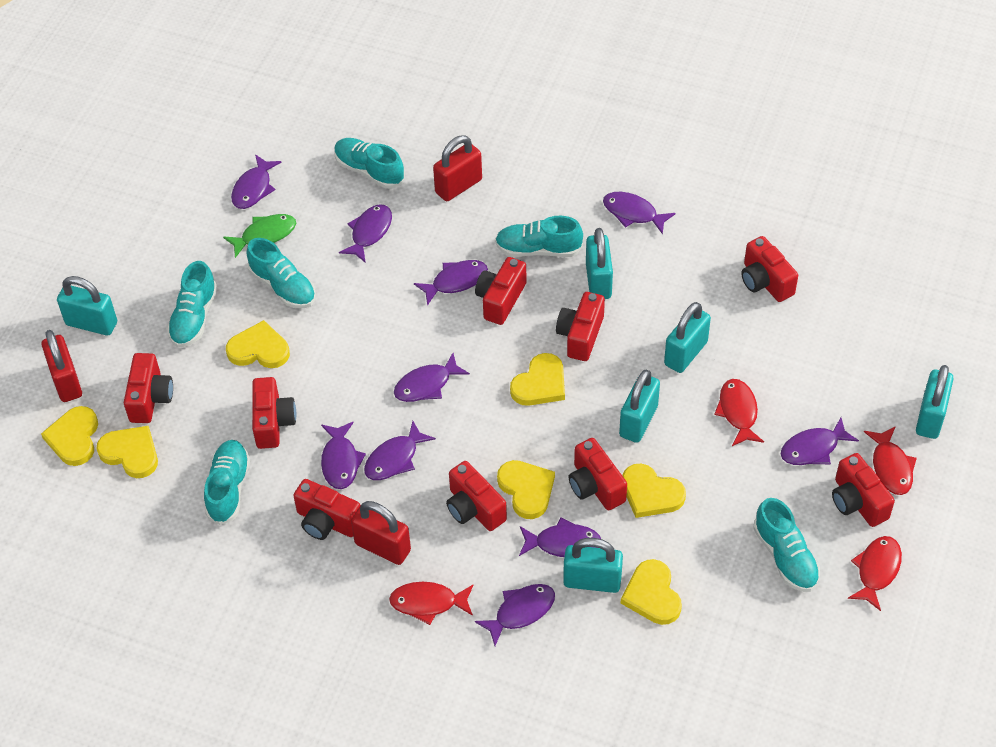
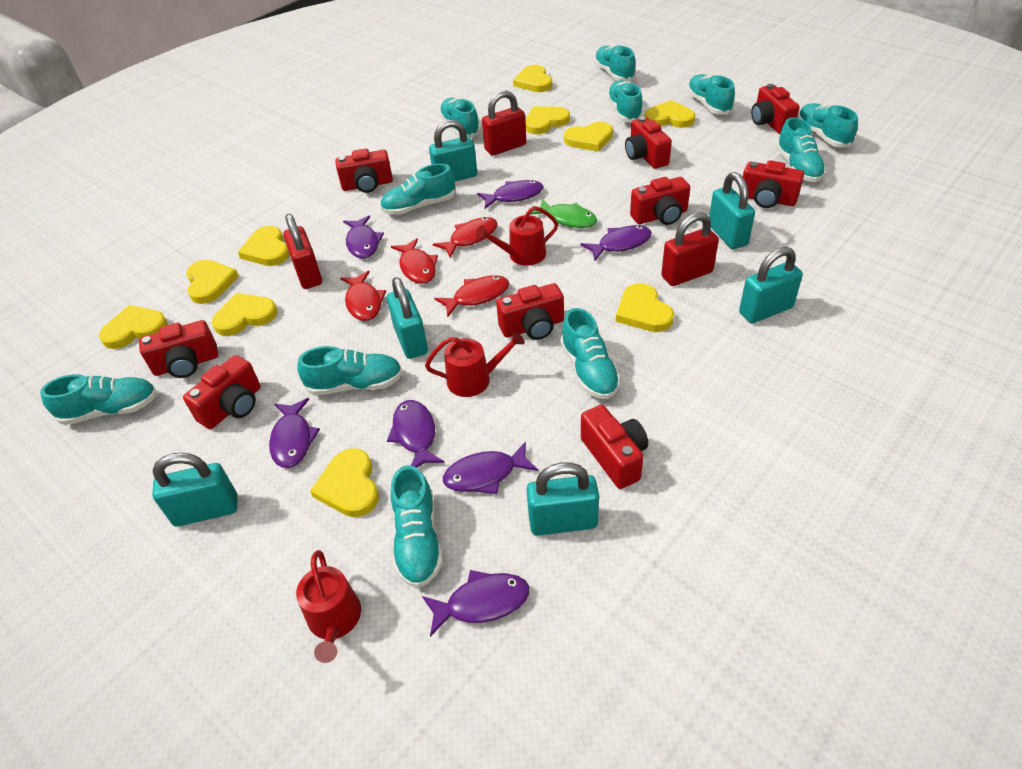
purple fish: 10 -> 7
red watering can: 0 -> 3
turquoise shoe: 6 -> 11
yellow heart: 7 -> 10

